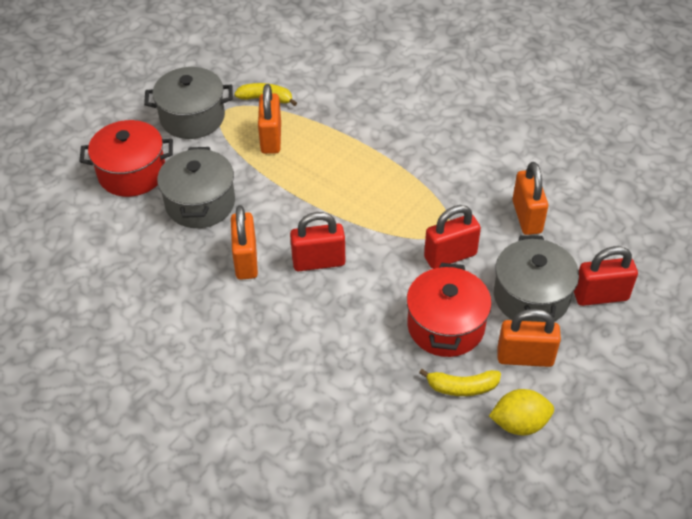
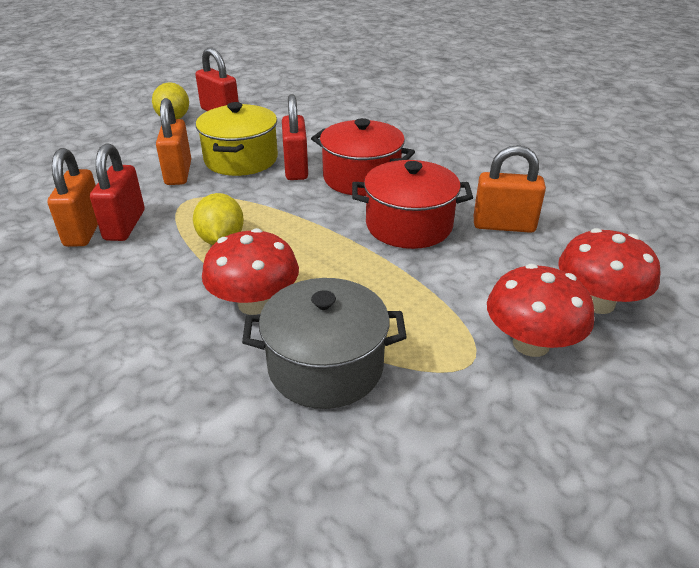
grey pot: 3 -> 1
orange padlock: 4 -> 3
red mushroom: 0 -> 3
yellow banana: 2 -> 0
yellow lemon: 1 -> 2
yellow pot: 0 -> 1

